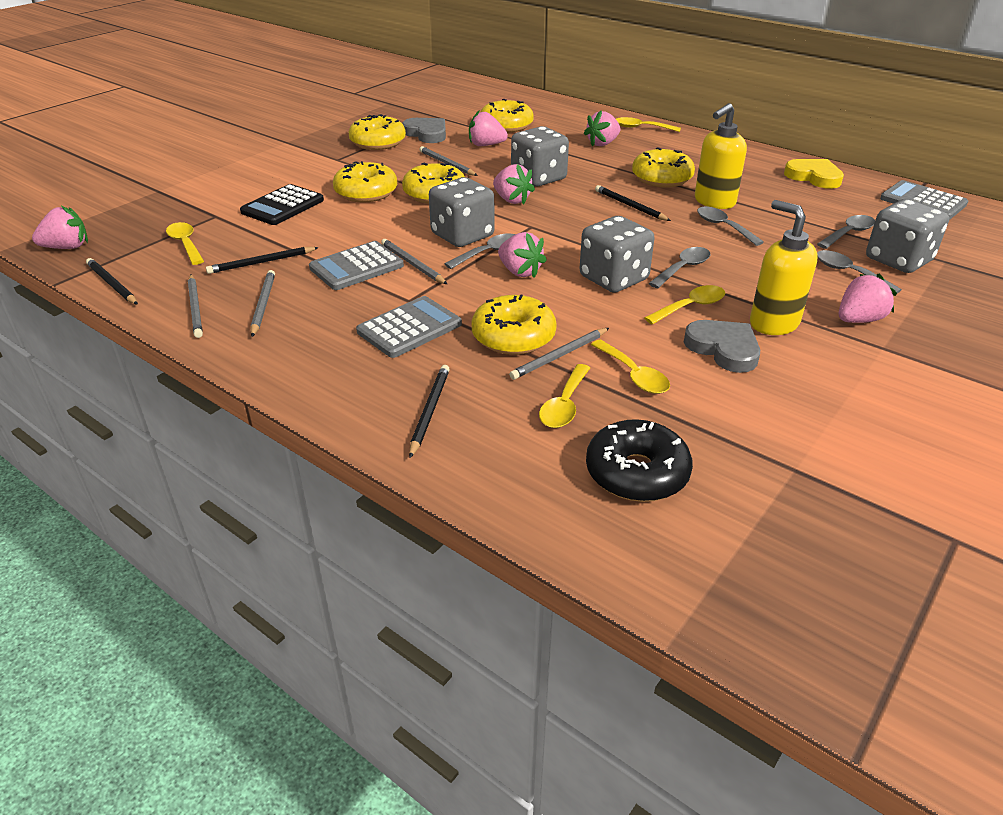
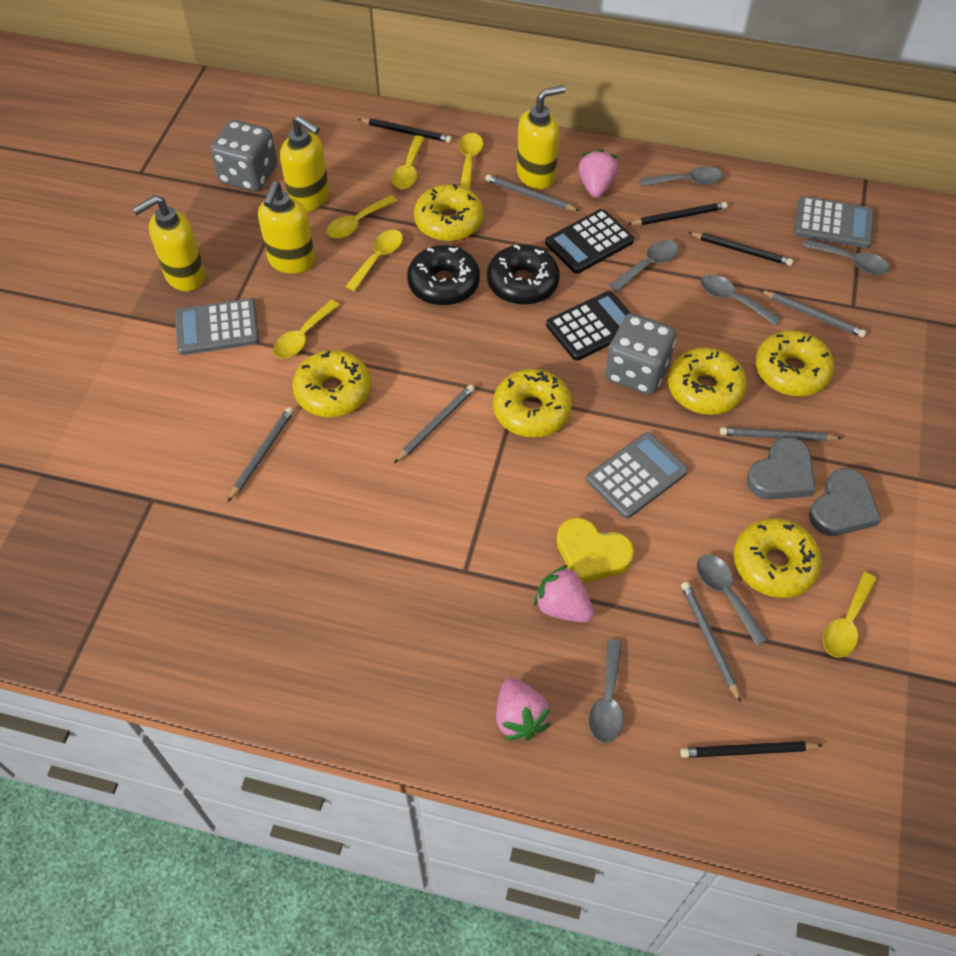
black calculator: 1 -> 2
black donut: 1 -> 2
grey dice: 4 -> 2
grey pencil: 5 -> 6
grey spoon: 5 -> 6
pink strawberry: 6 -> 3
yellow soap dispenser: 2 -> 4
yellow spoon: 5 -> 6

